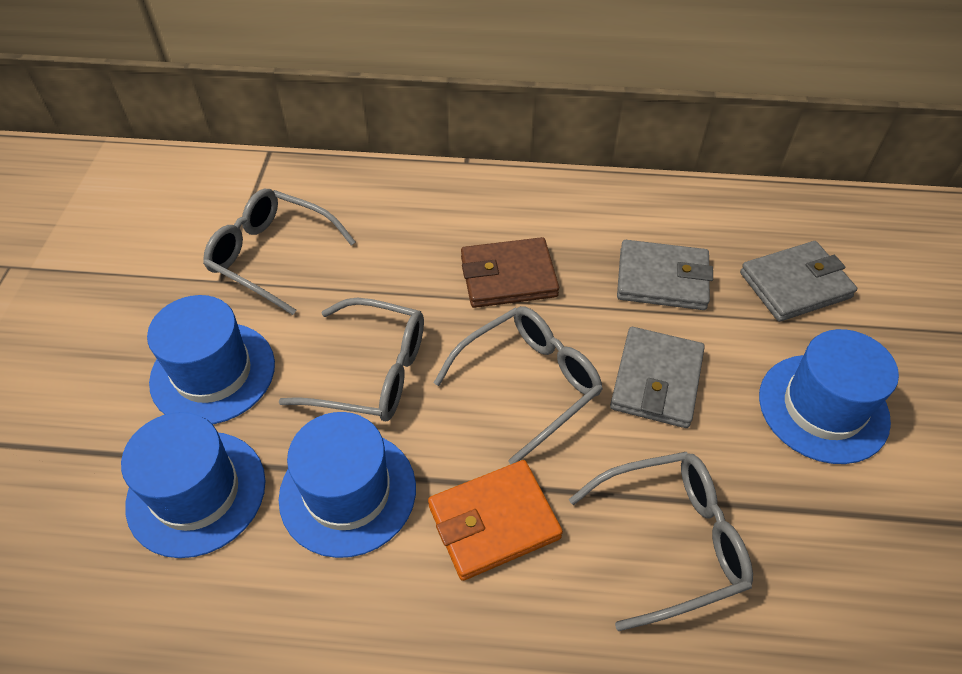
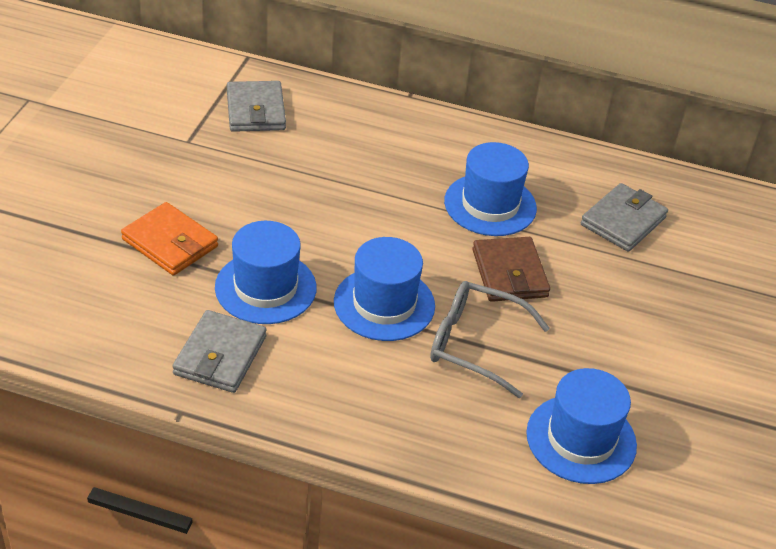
grey glasses: 4 -> 1

